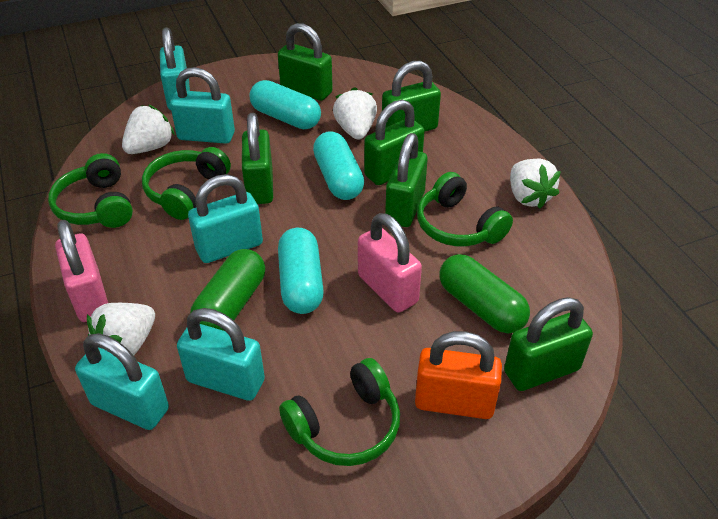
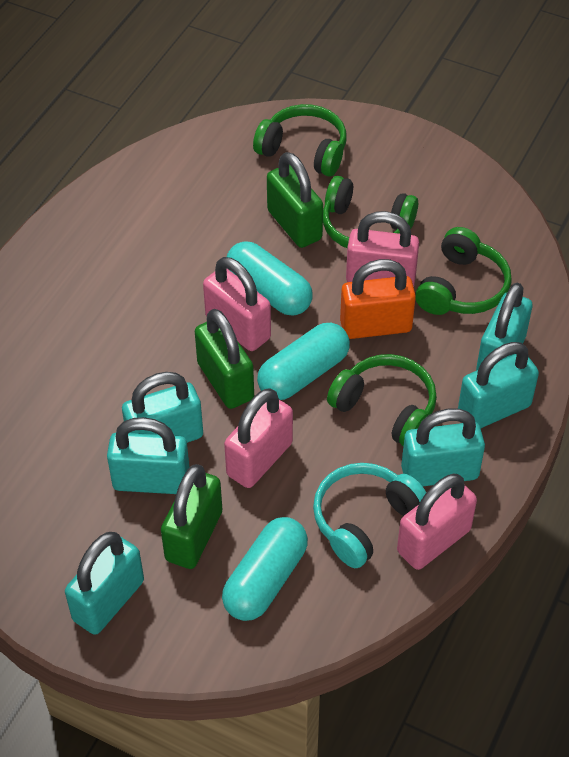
green capsule: 2 -> 0
green padlock: 6 -> 3
pink padlock: 2 -> 4
turquoise headphones: 0 -> 1
turquoise padlock: 5 -> 6
white strawberry: 4 -> 0

